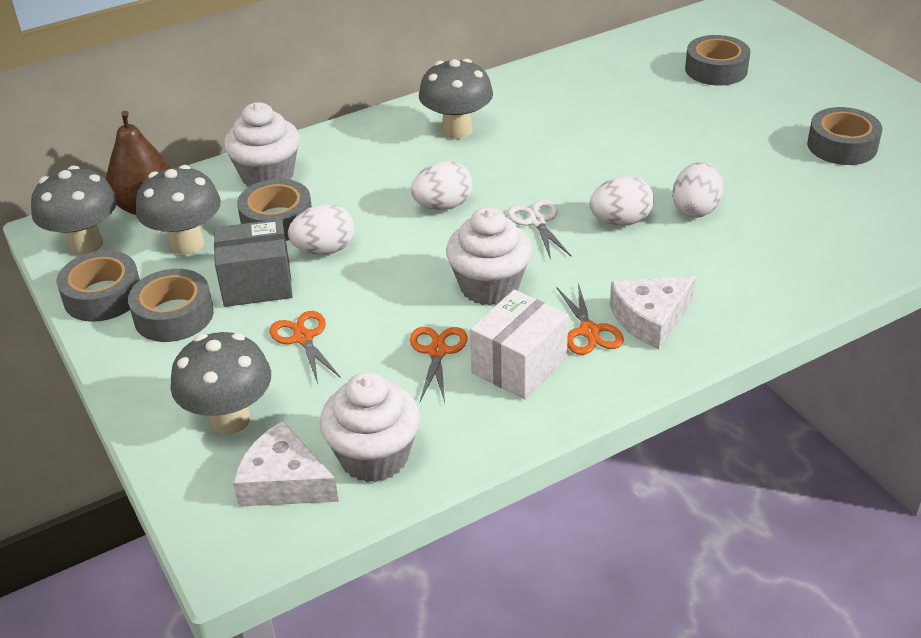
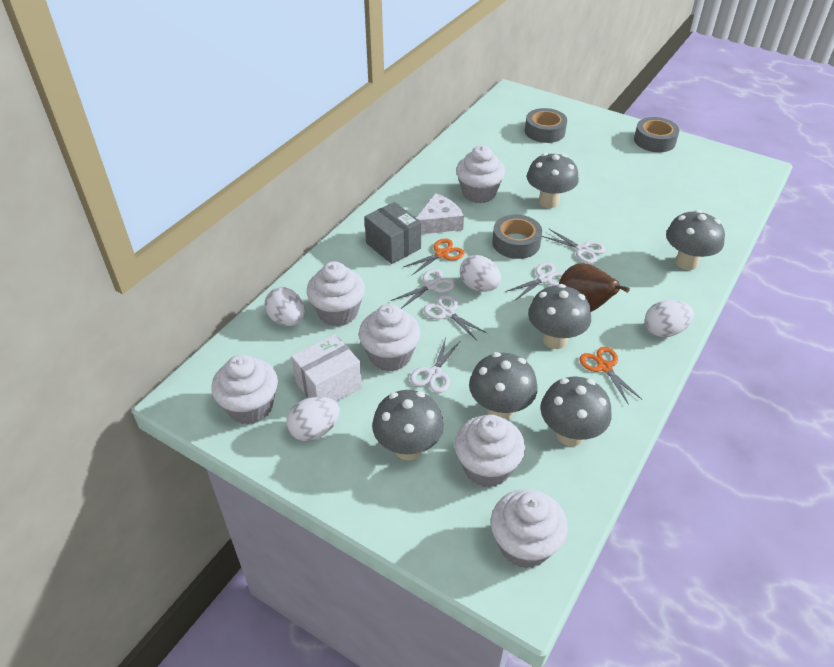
grey mushroom: 4 -> 6
grey tape: 5 -> 3
orange scissors: 3 -> 2
white cheese: 2 -> 1
white cupcake: 3 -> 6
white scissors: 1 -> 5

